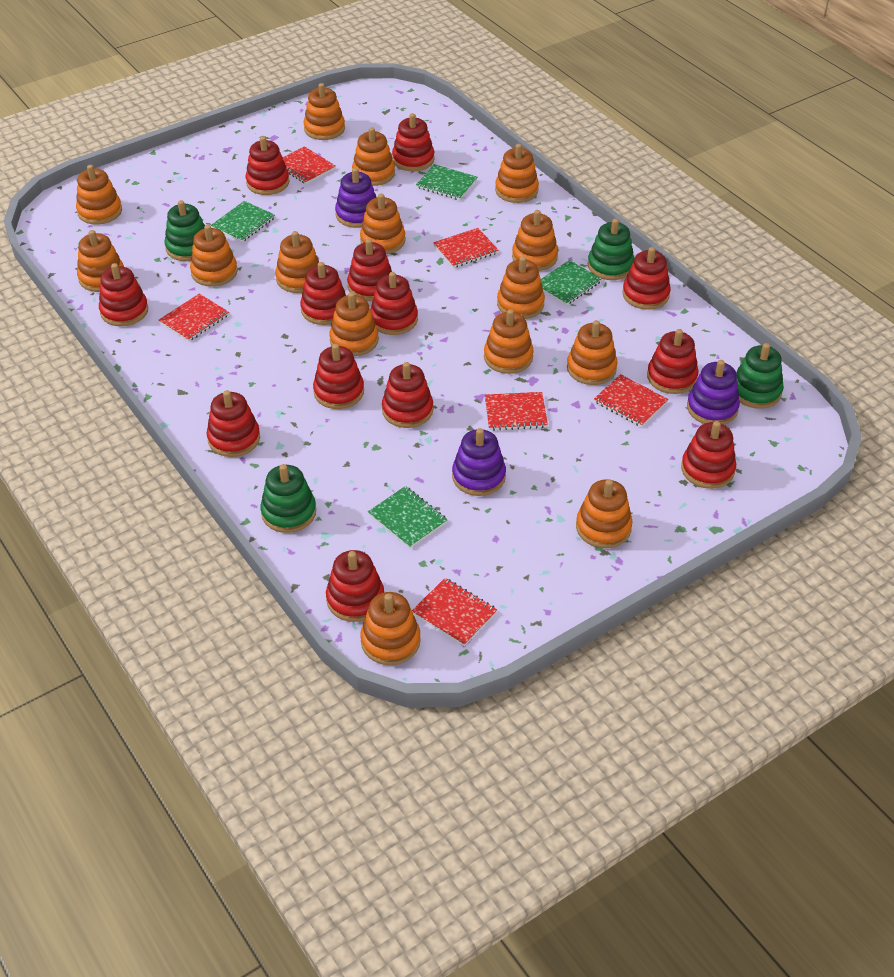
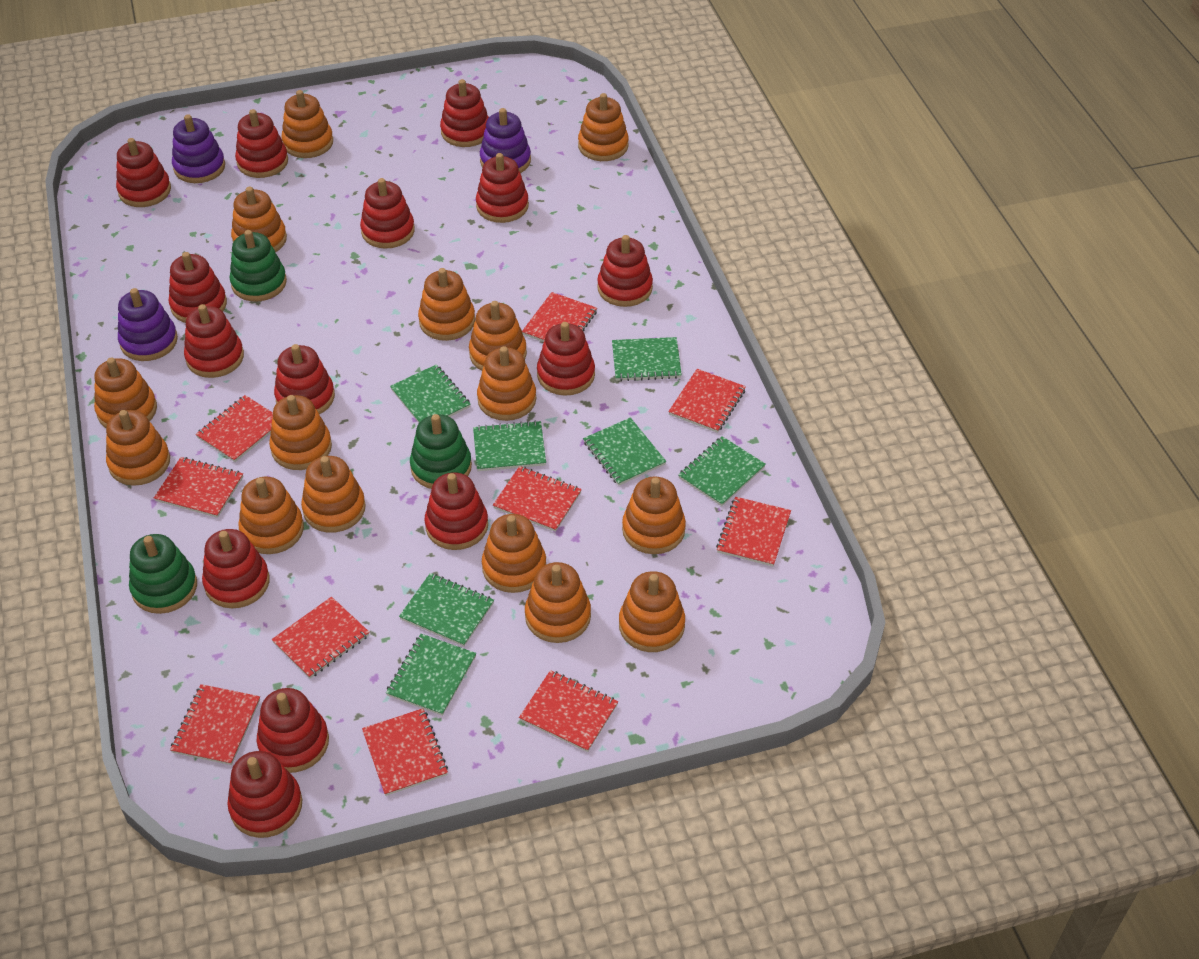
green notebook: 4 -> 7
green stacking toy: 4 -> 3
red notebook: 6 -> 10
red stacking toy: 13 -> 14

